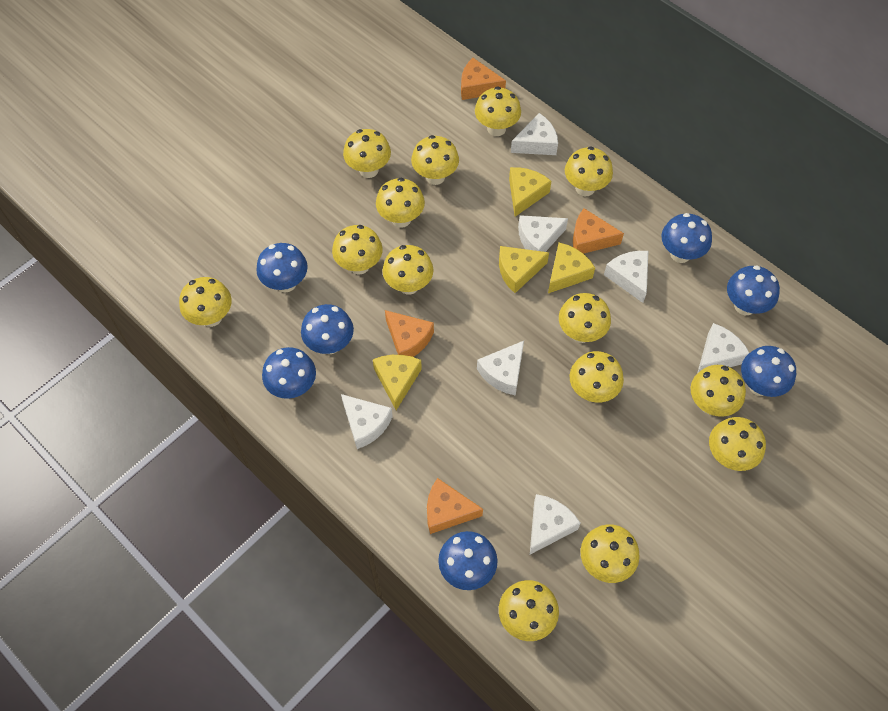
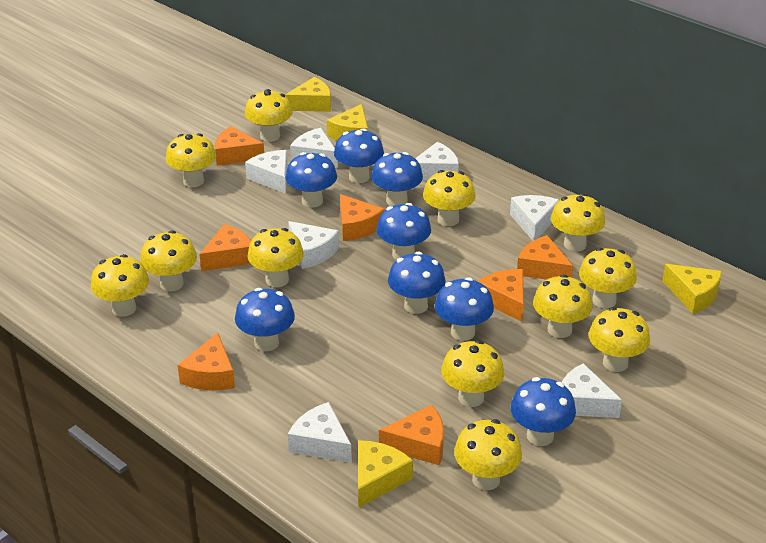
blue mushroom: 7 -> 8
orange cheese: 4 -> 7
yellow mushroom: 14 -> 12

